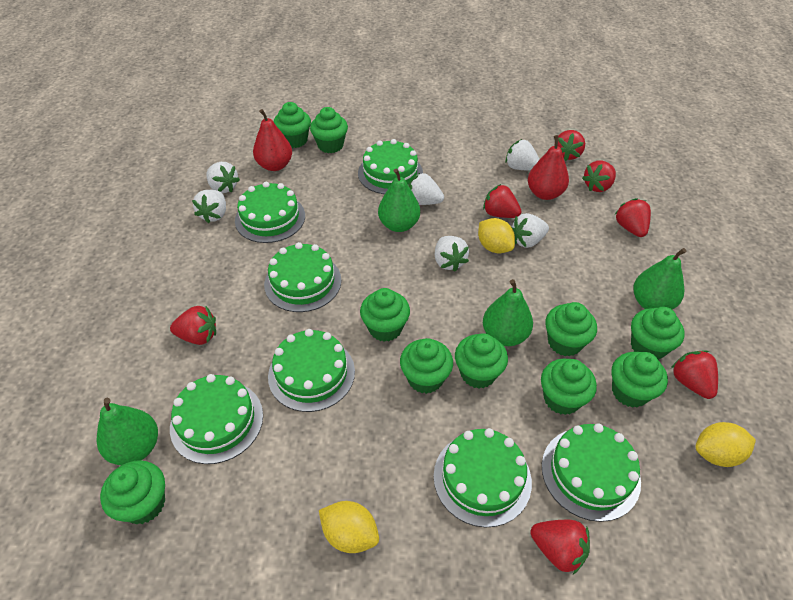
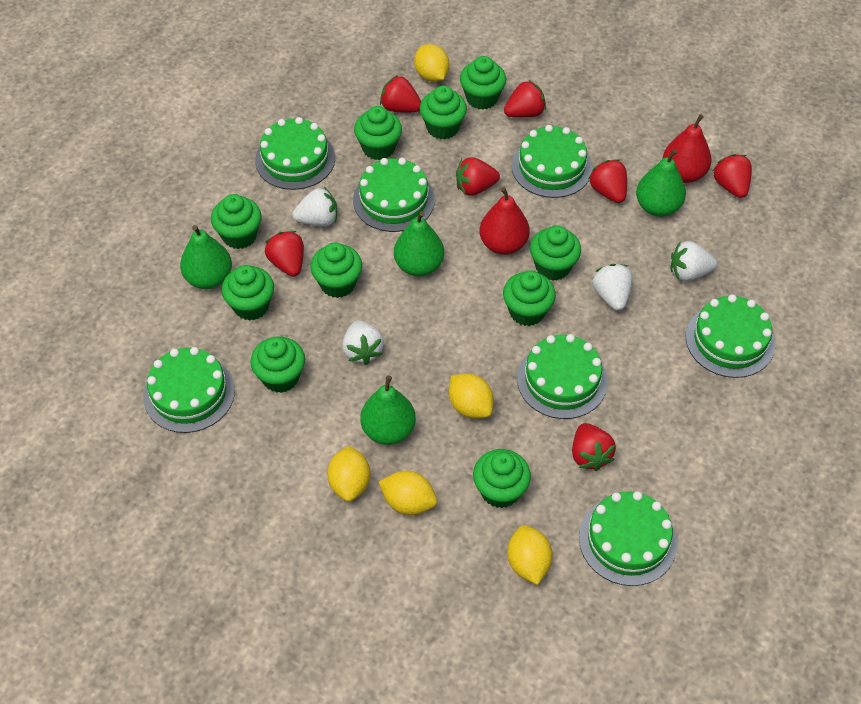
white strawberry: 6 -> 4
yellow lemon: 3 -> 5

